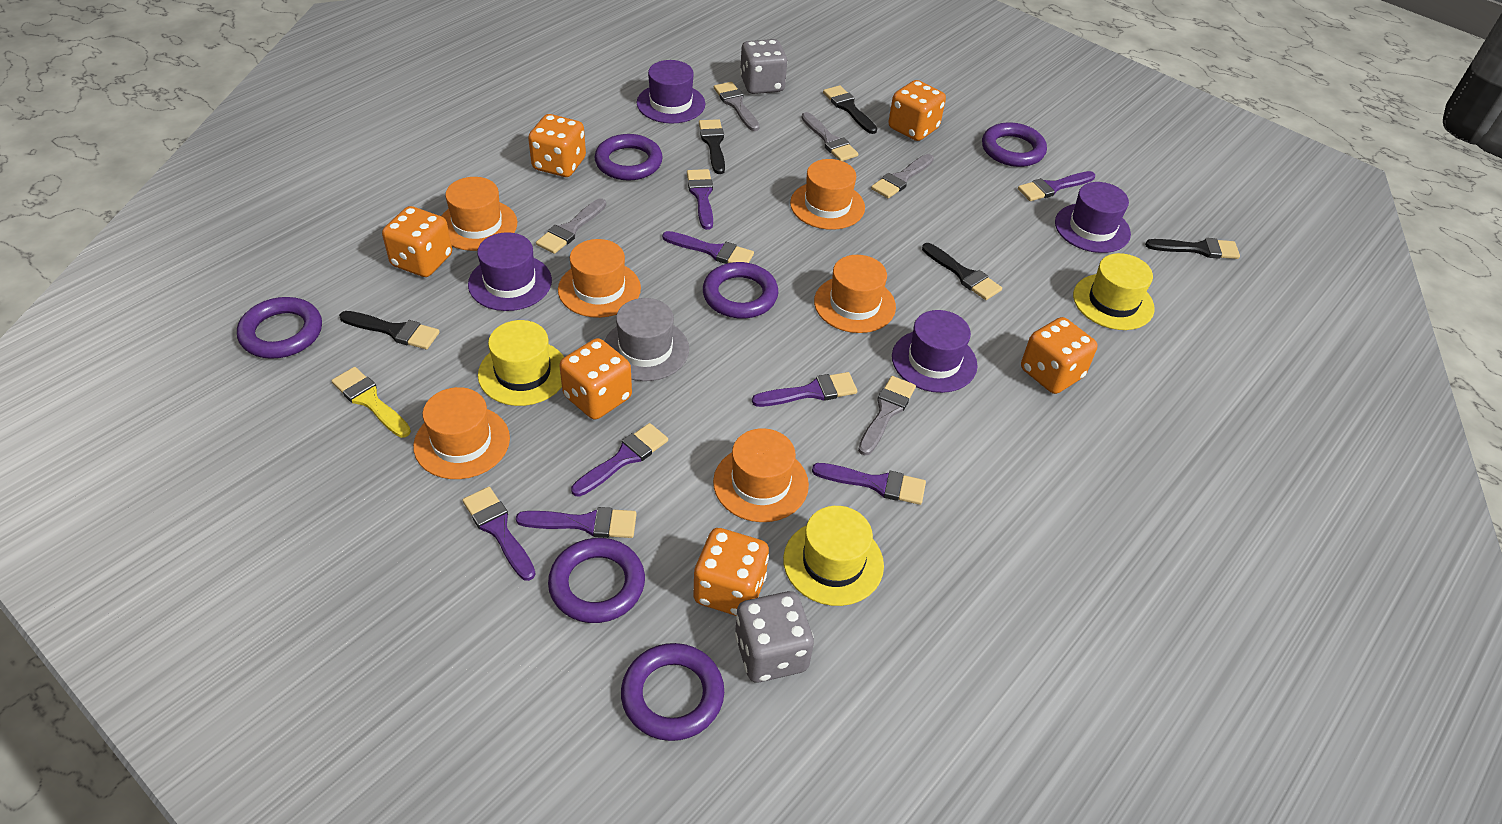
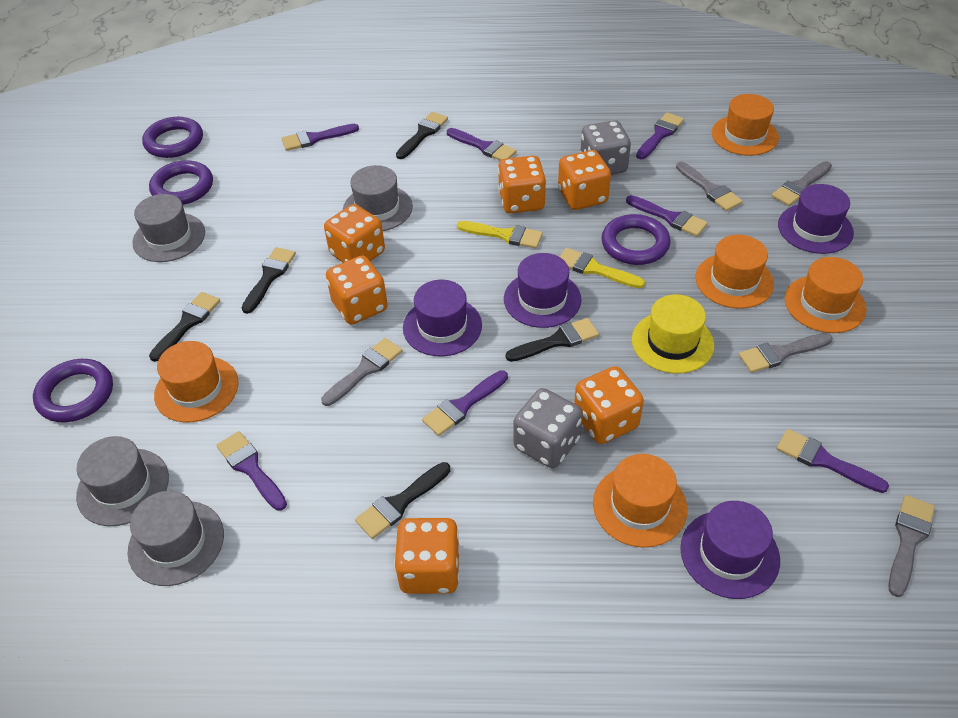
grey hat: 1 -> 4
orange hat: 6 -> 5
purple brush: 8 -> 7
purple ring: 6 -> 4
yellow brush: 1 -> 2
yellow hat: 3 -> 1

